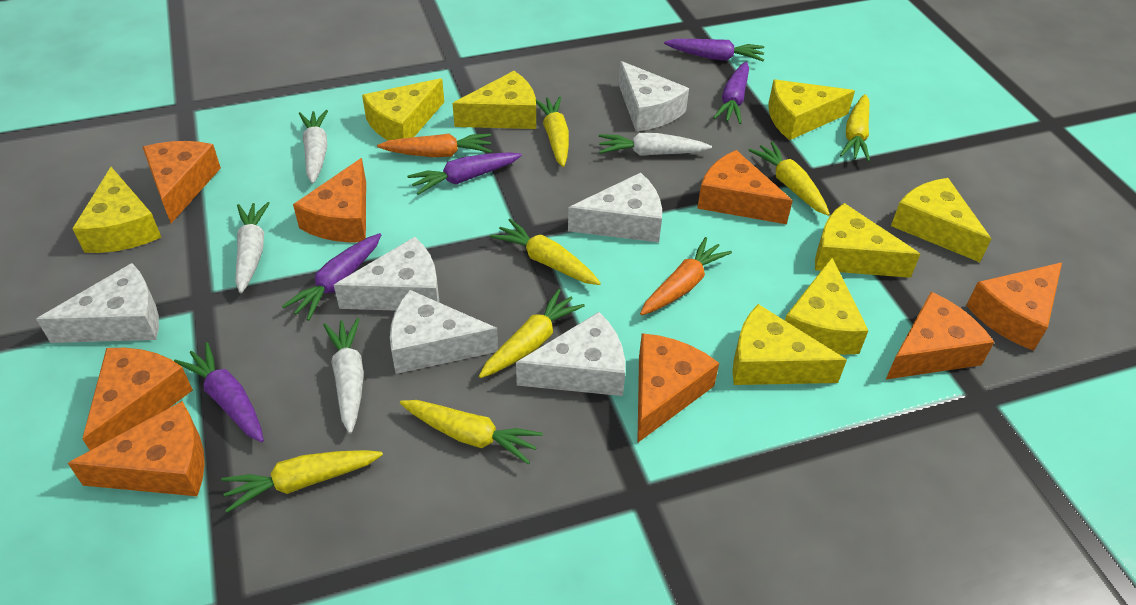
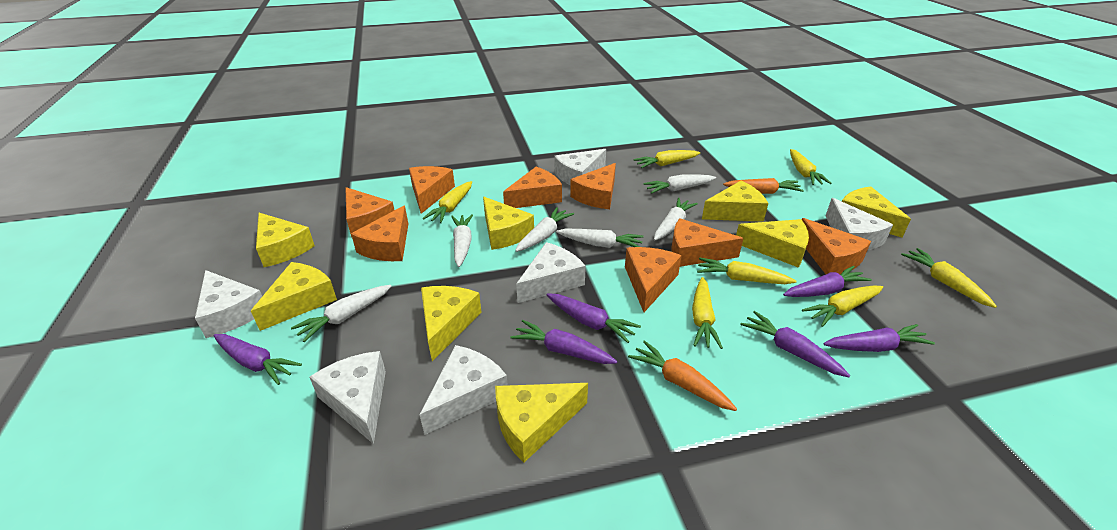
purple carrot: 5 -> 6
white carrot: 4 -> 6

